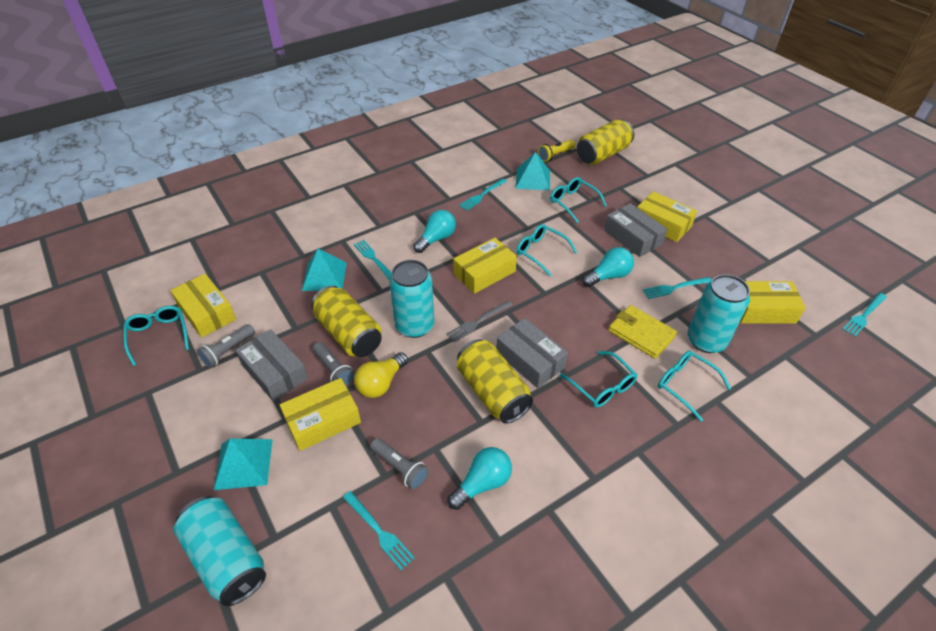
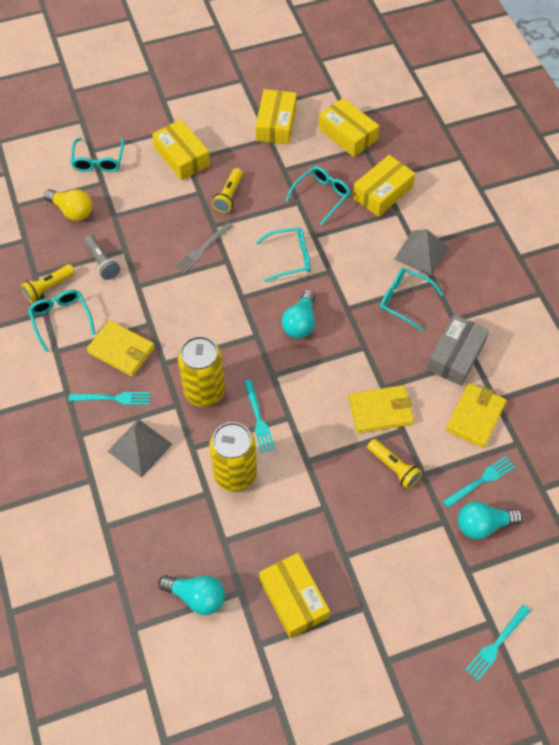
grey box: 3 -> 1
grey flashlight: 3 -> 1
grey pyramid: 0 -> 2
turquoise can: 3 -> 0
turquoise fork: 5 -> 4
turquoise pyramid: 3 -> 0
yellow can: 3 -> 2
yellow flashlight: 1 -> 3
yellow wallet: 1 -> 3

